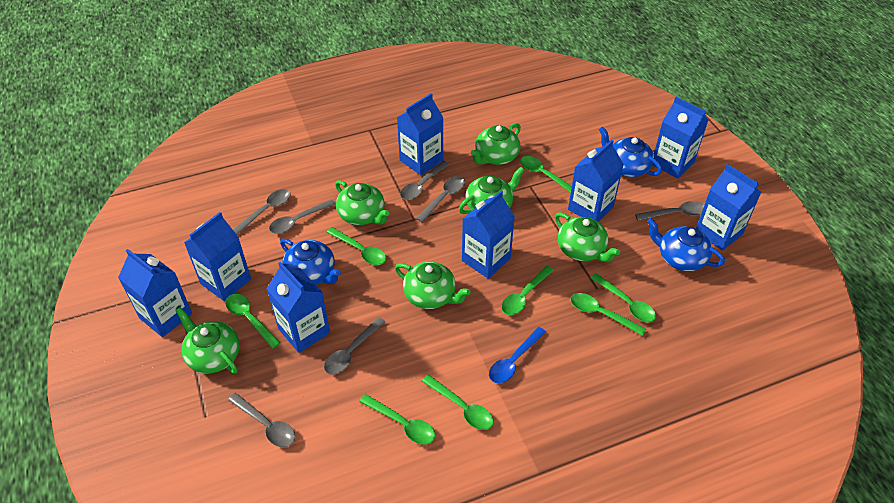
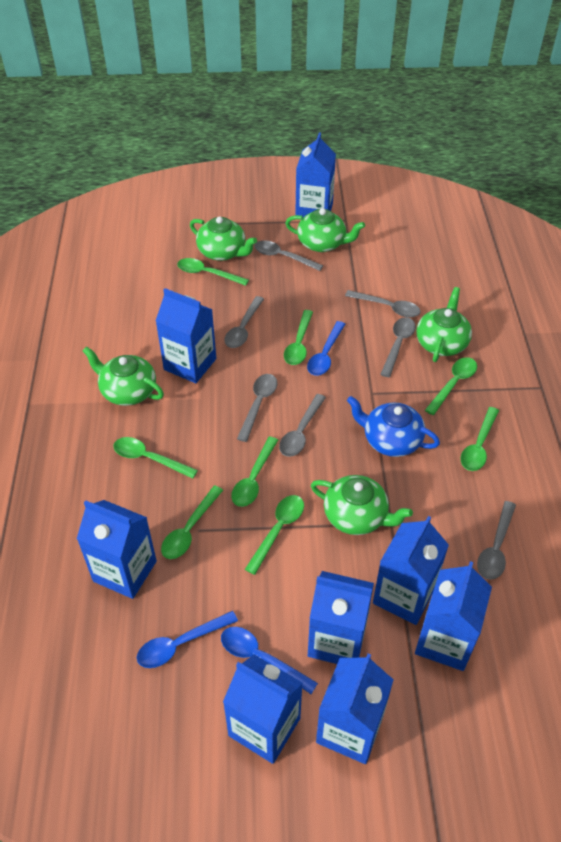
blue spoon: 1 -> 3
blue teapot: 3 -> 1
green teapot: 6 -> 5

